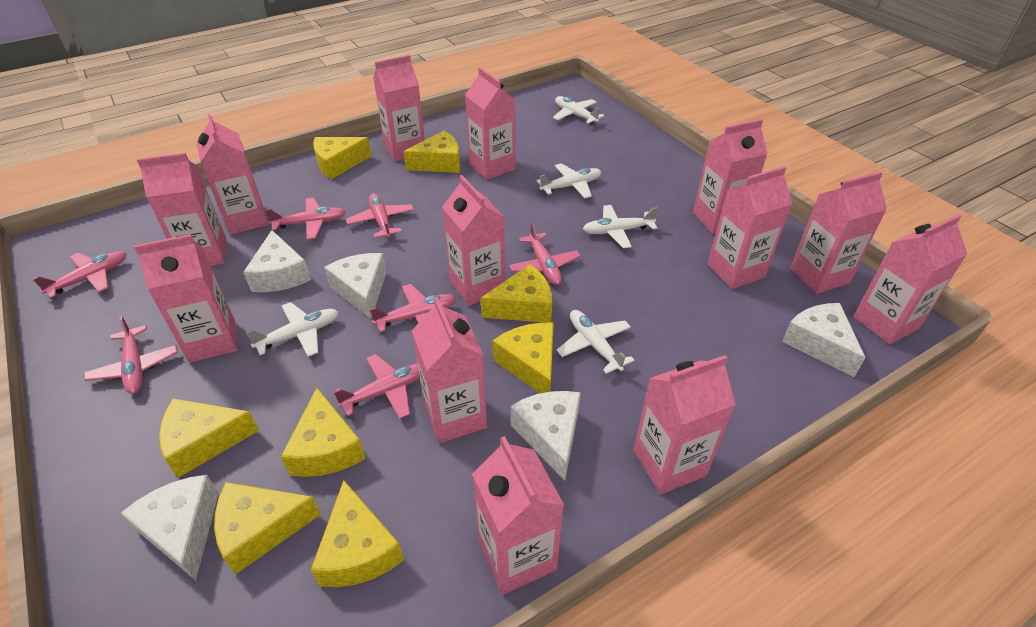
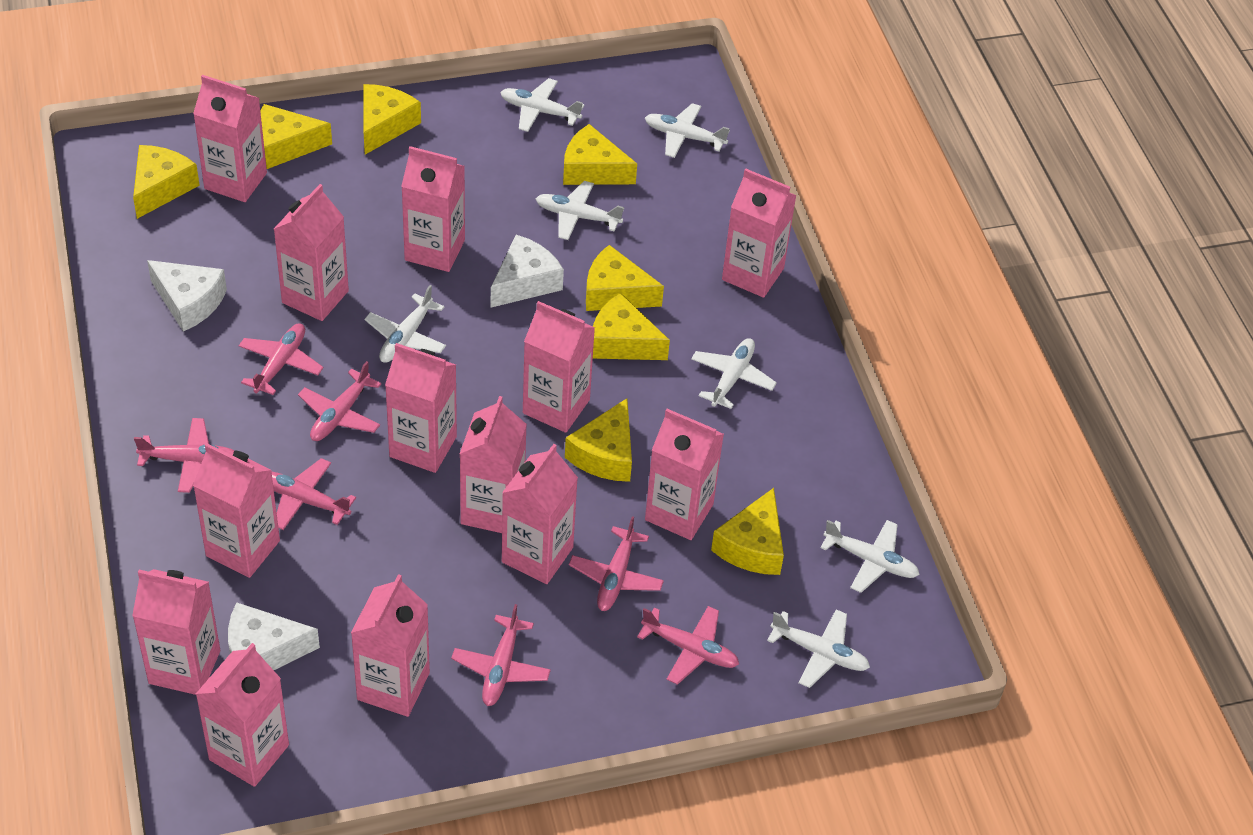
white cheese: 5 -> 3
white plane: 5 -> 7

